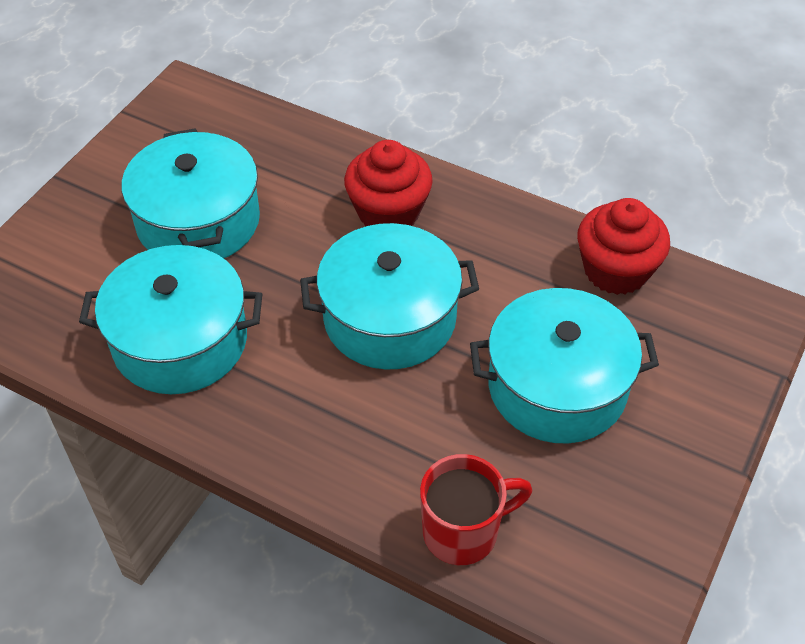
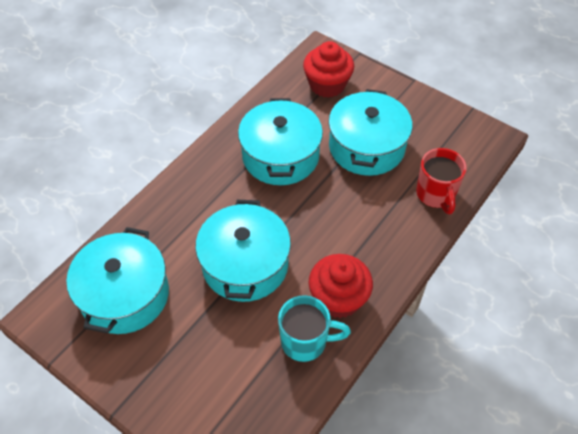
turquoise mug: 0 -> 1

